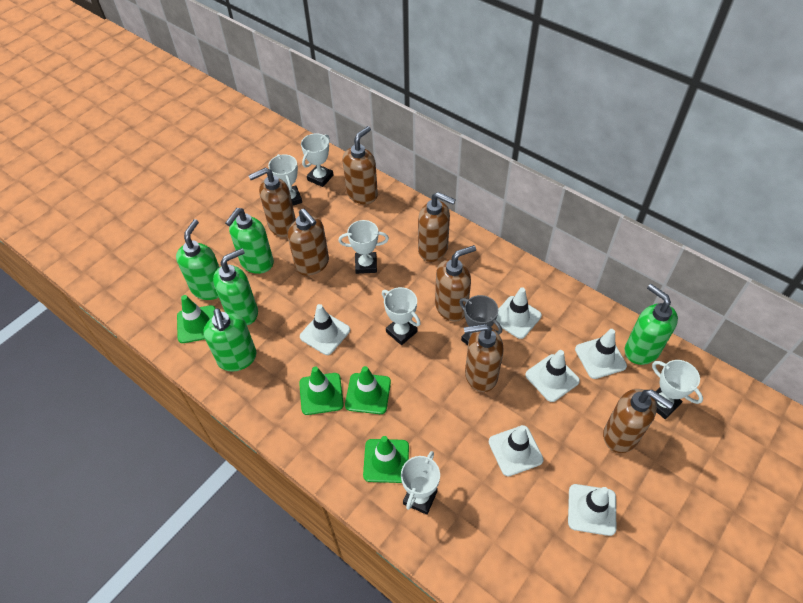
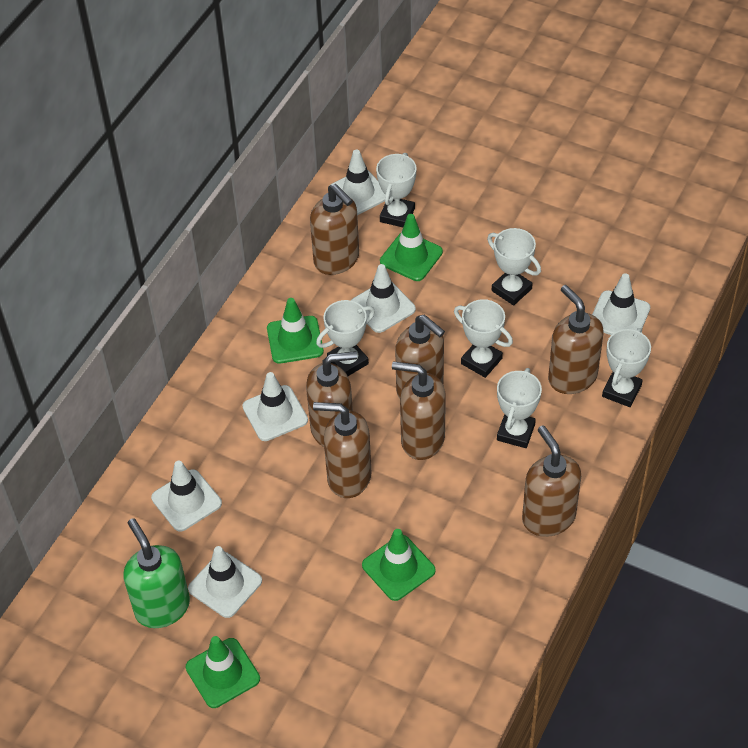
green soap dispenser: 5 -> 1
grey trophy: 1 -> 0

